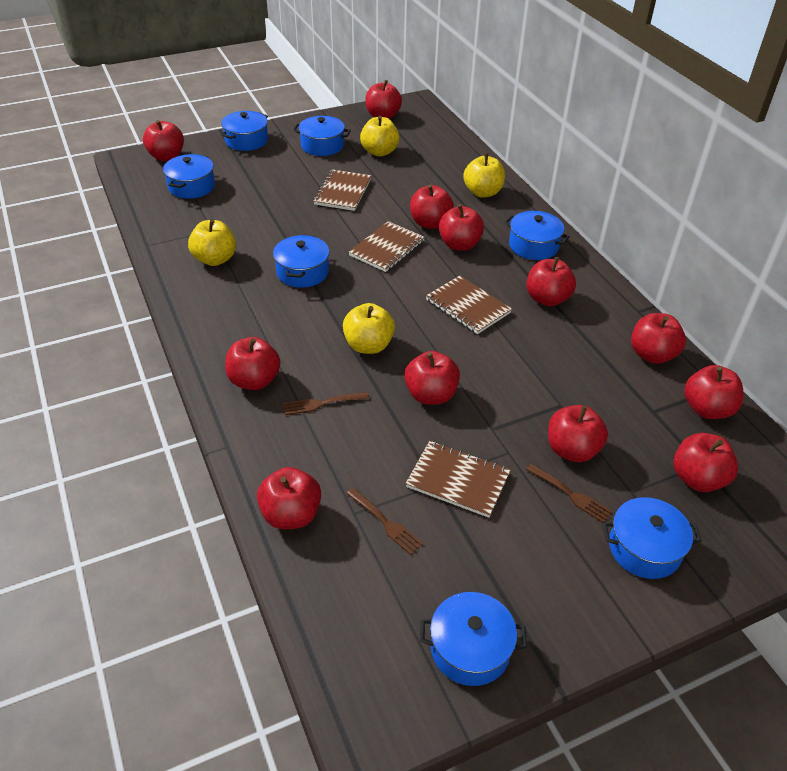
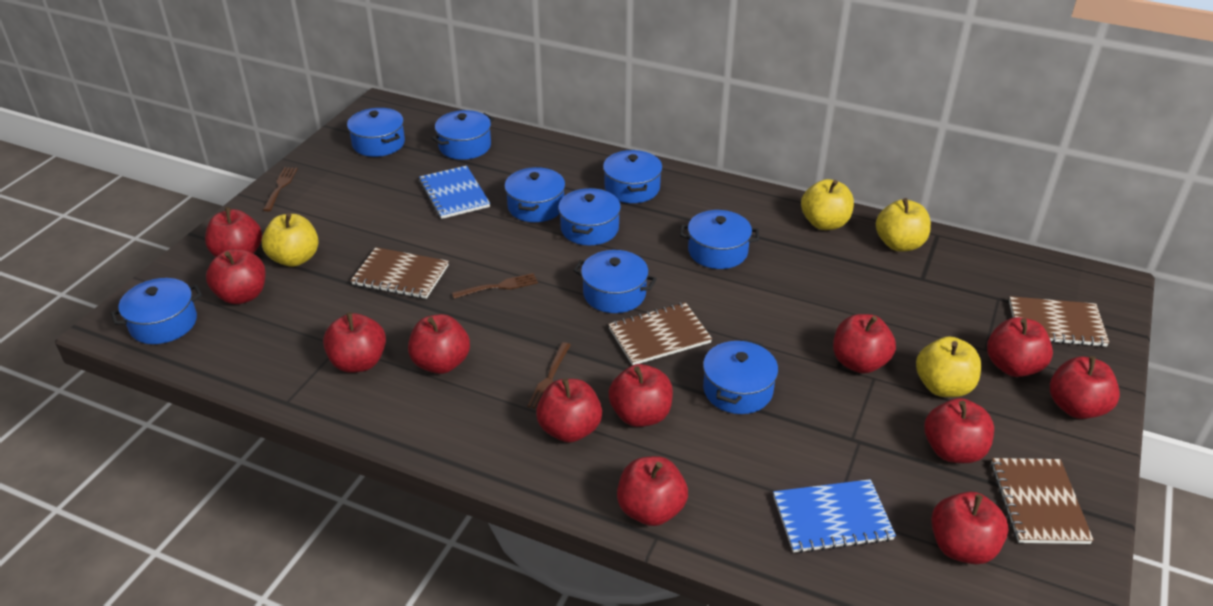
blue notebook: 0 -> 2
blue pot: 7 -> 9

